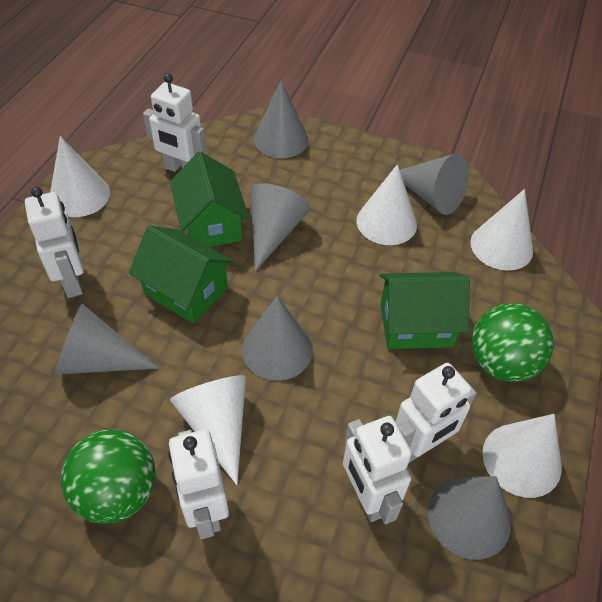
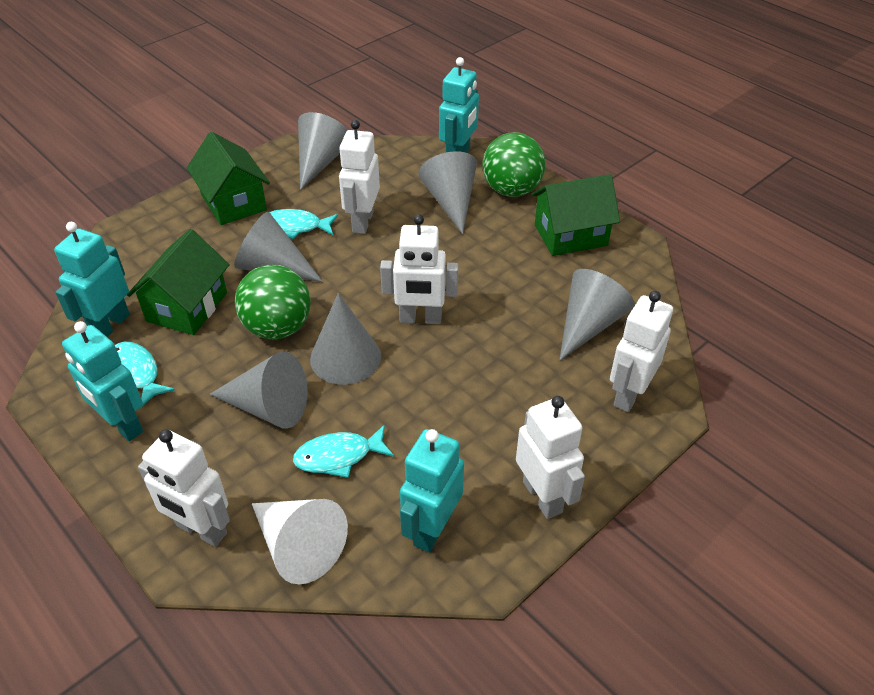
turquoise fish: 0 -> 3
turquoise robot: 0 -> 4
white cone: 5 -> 1

